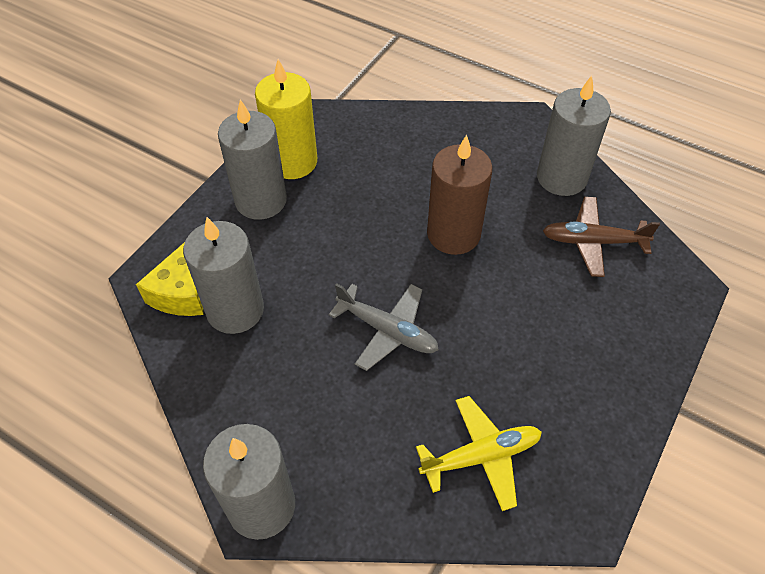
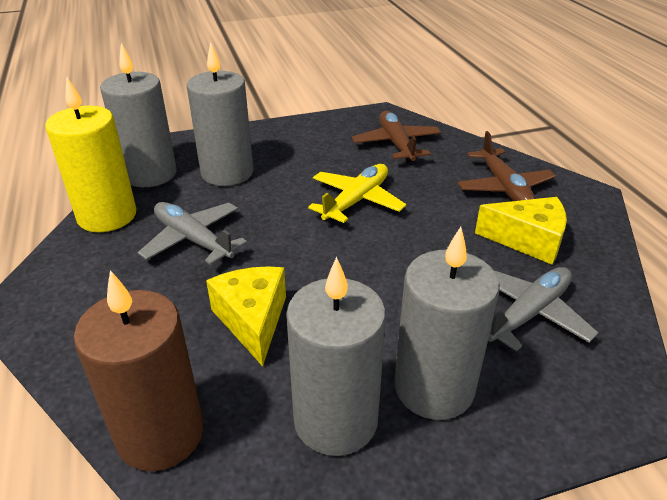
brown plane: 1 -> 2
grey plane: 1 -> 2
yellow cheese: 1 -> 2

